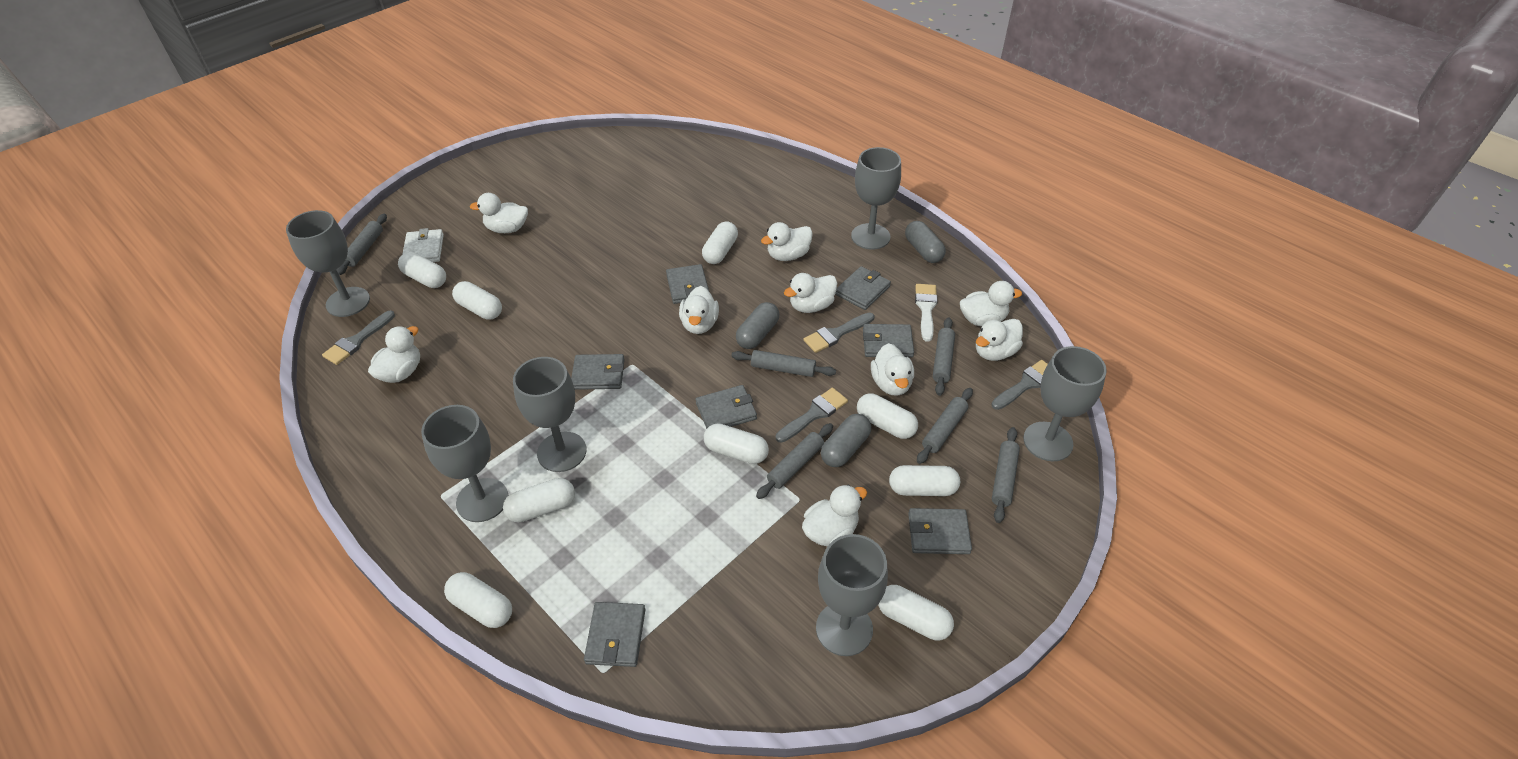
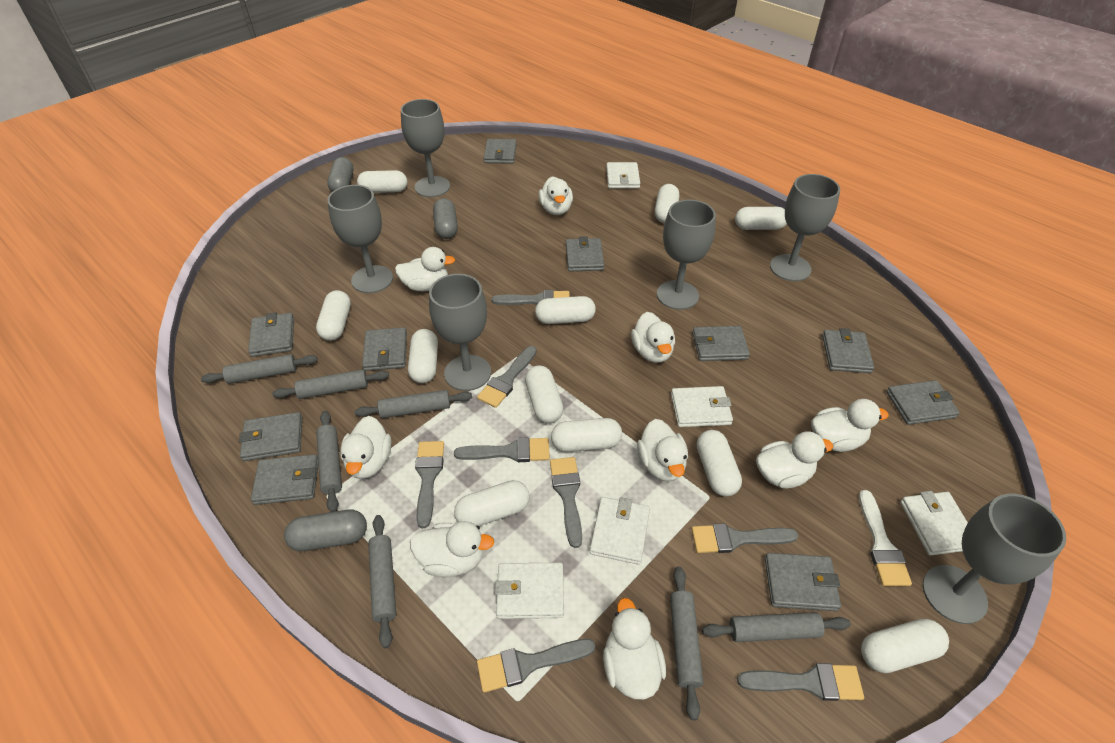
grey brush: 4 -> 8
grey rolling pin: 6 -> 7
grey wallet: 7 -> 10
white capsule: 9 -> 11
white wallet: 1 -> 5

